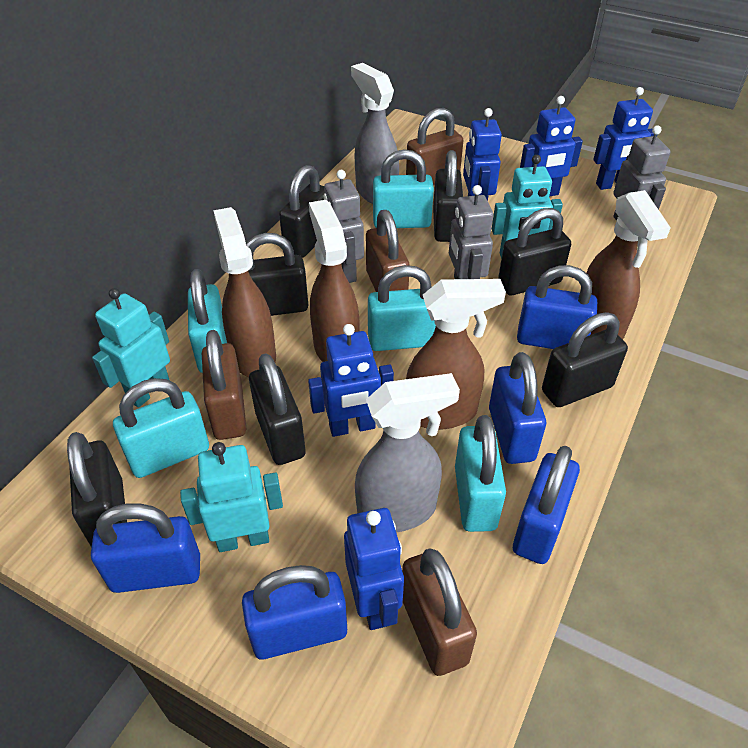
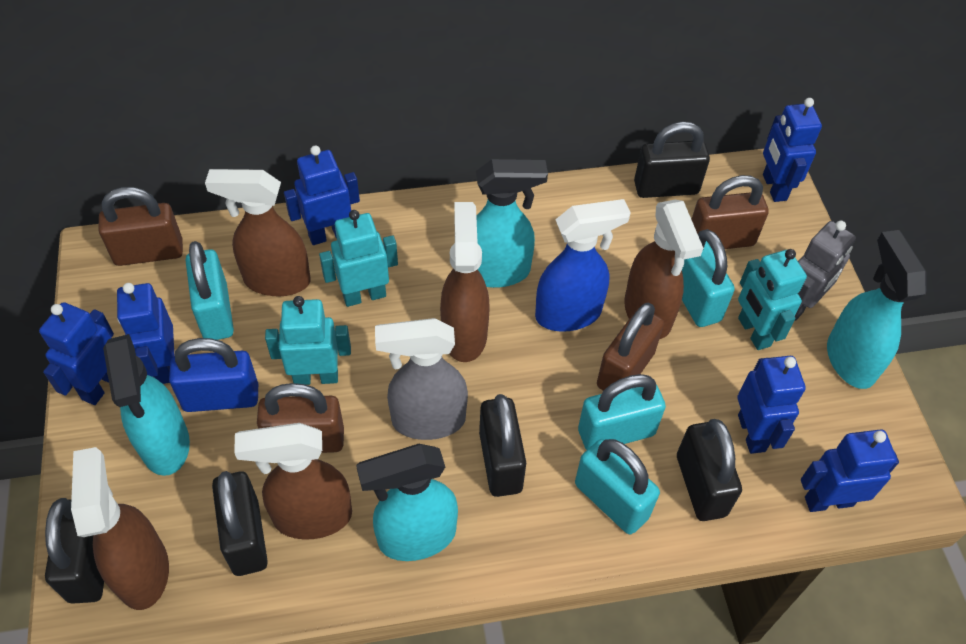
black padlock: 7 -> 5
blue padlock: 5 -> 1
blue robot: 5 -> 6
blue spray bottle: 0 -> 1
brown spray bottle: 4 -> 5
grey robot: 3 -> 1
grey spray bottle: 2 -> 1
turquoise padlock: 5 -> 4
turquoise spray bottle: 0 -> 4

